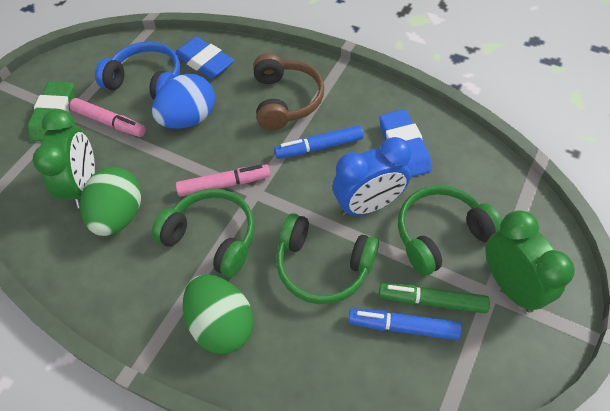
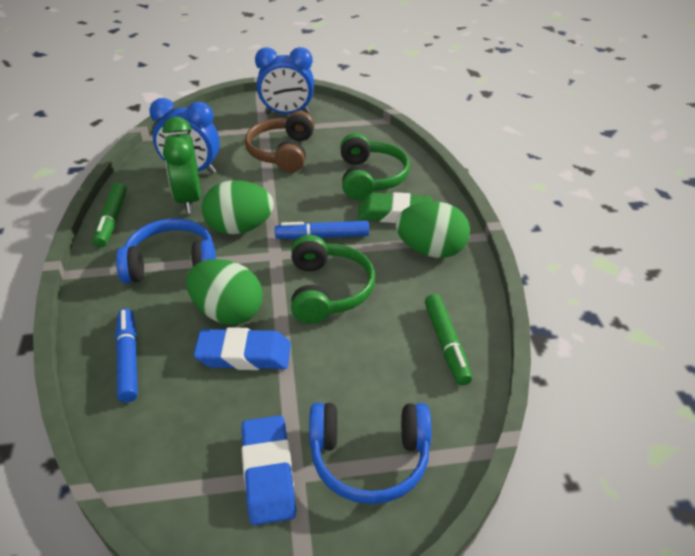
blue clock: 1 -> 2
blue egg: 1 -> 0
blue headphones: 1 -> 2
green clock: 2 -> 1
green egg: 2 -> 3
green headphones: 3 -> 2
green marker: 1 -> 2
pink marker: 2 -> 0

